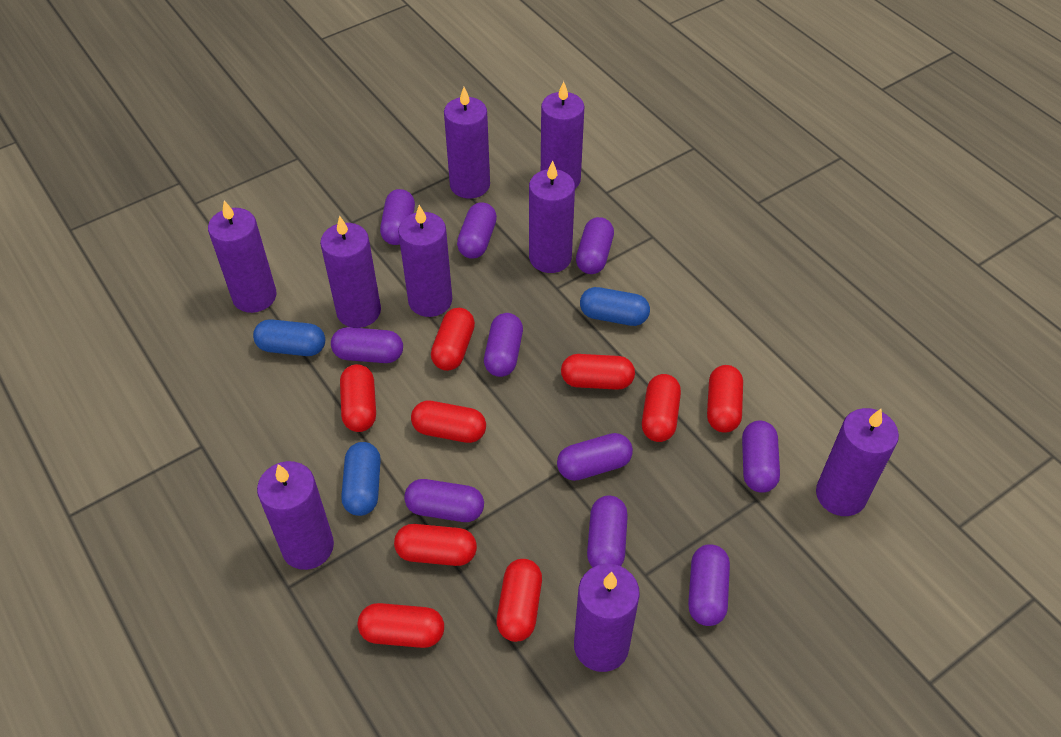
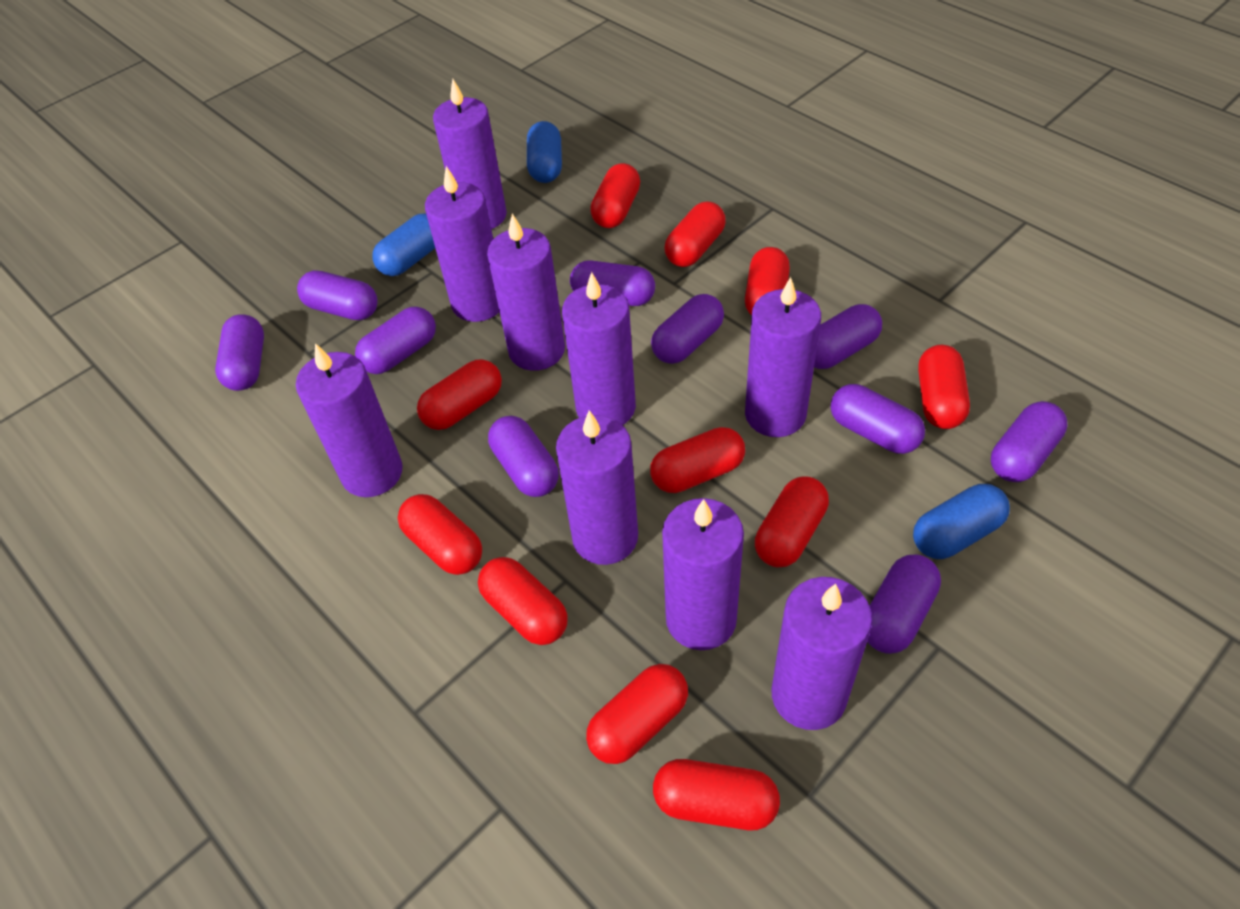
red capsule: 9 -> 11

